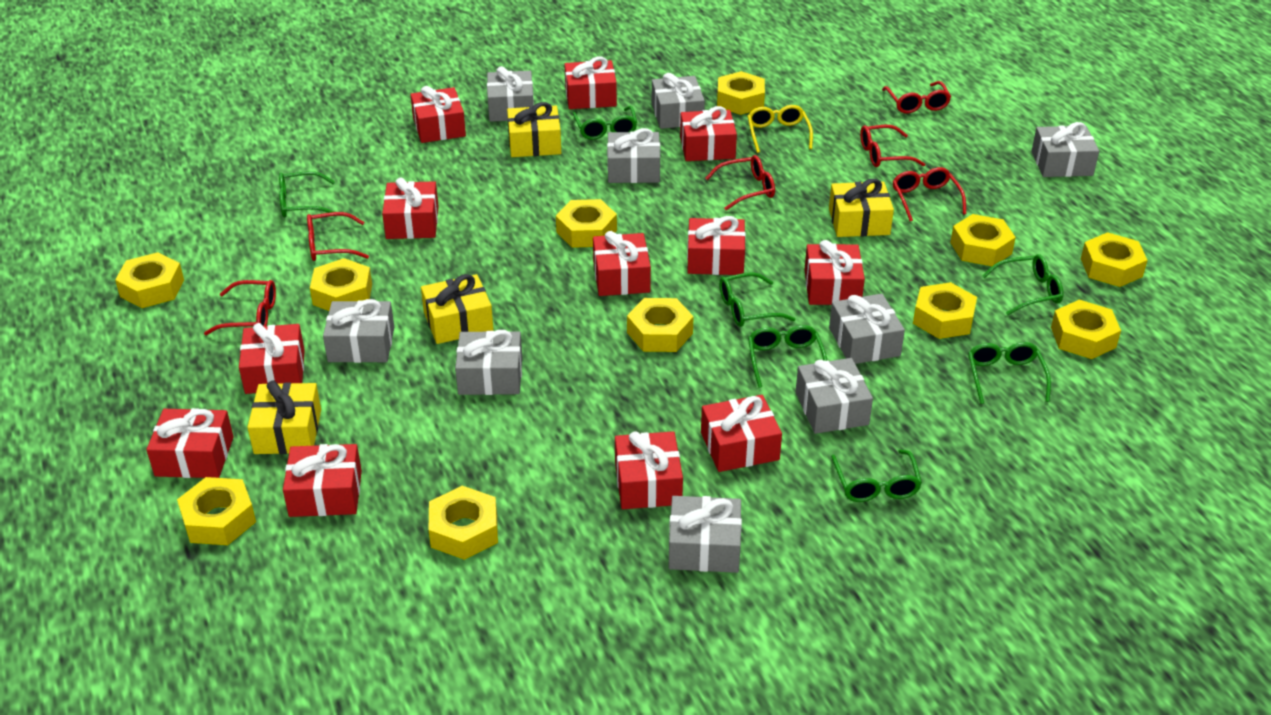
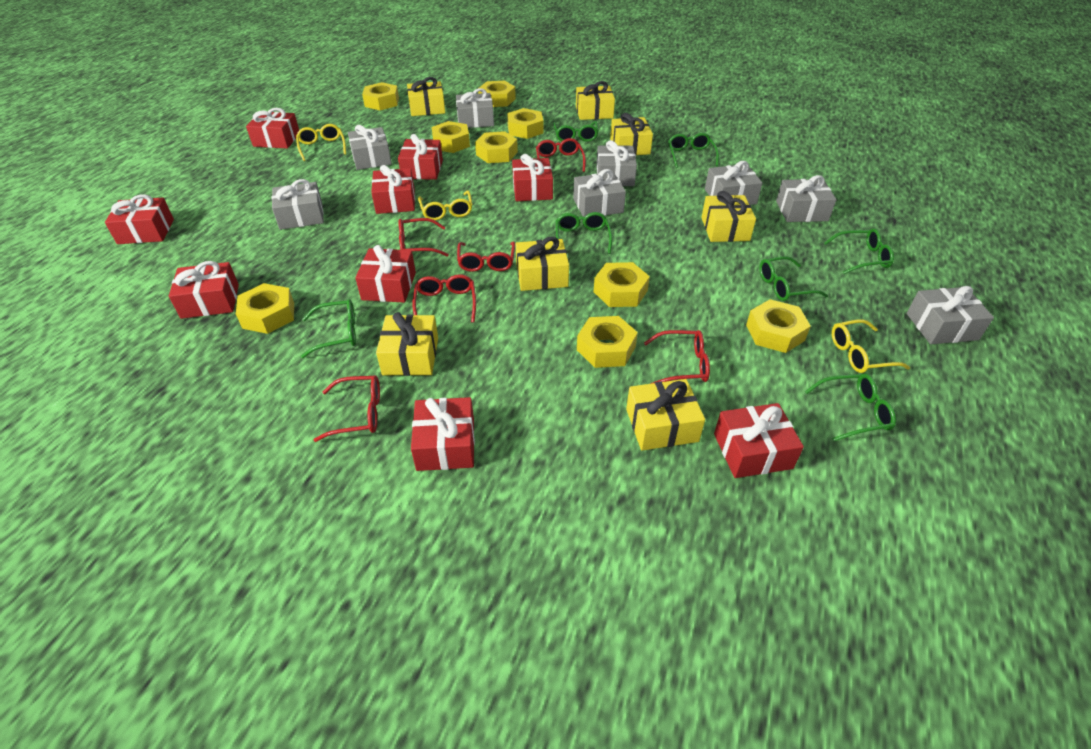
grey gift: 9 -> 8
red gift: 12 -> 9
yellow gift: 4 -> 7
yellow glasses: 1 -> 3
yellow nut: 11 -> 9

